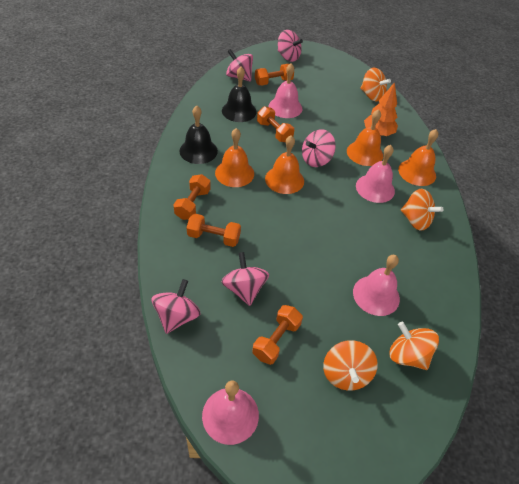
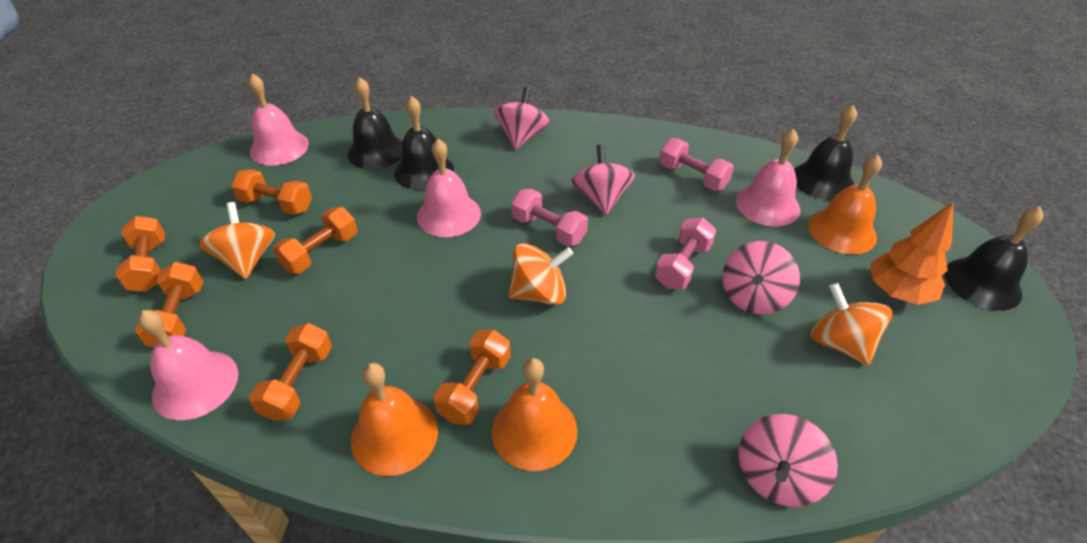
black bell: 2 -> 4
orange bell: 4 -> 3
orange dumbbell: 5 -> 6
orange spinning top: 4 -> 3
pink dumbbell: 0 -> 3
pink spinning top: 5 -> 4

